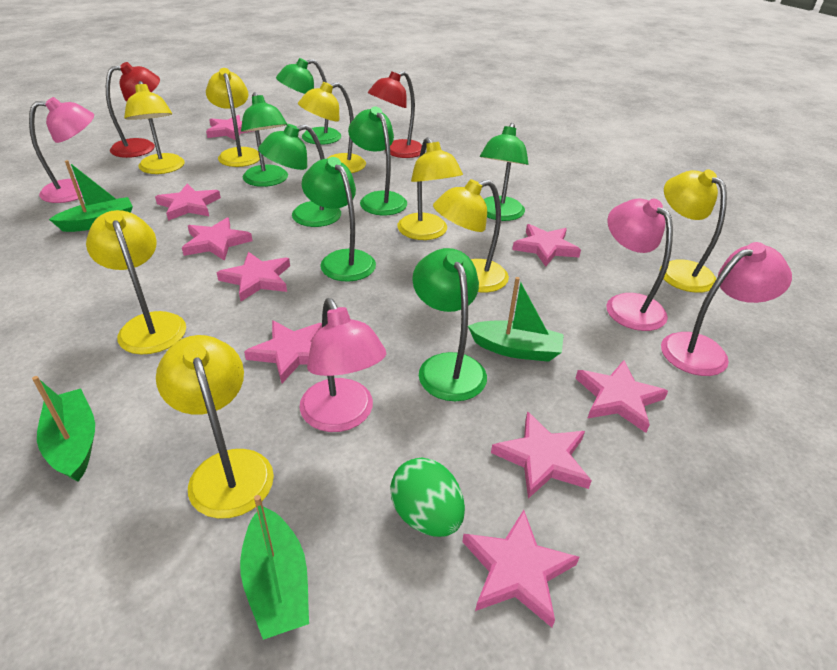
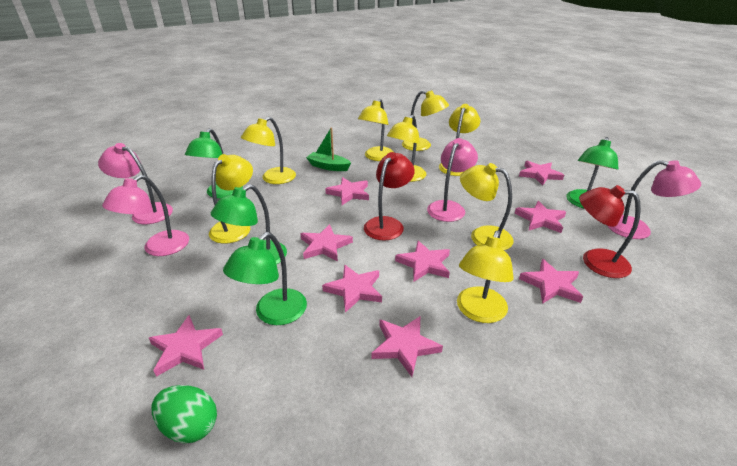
green boat: 4 -> 1
green lamp: 7 -> 4

